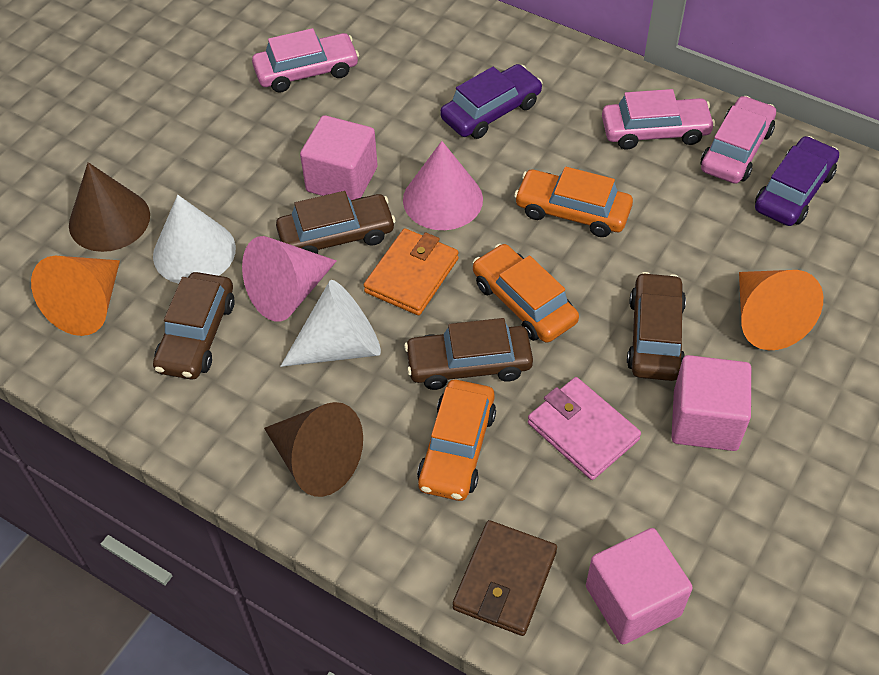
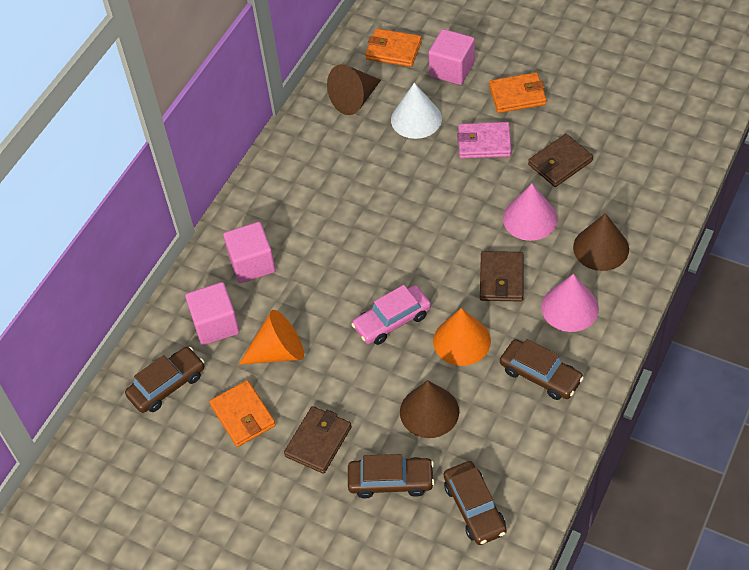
brown cone: 2 -> 3
brown wallet: 1 -> 3
orange car: 3 -> 0
orange wallet: 1 -> 3
pink car: 3 -> 1
purple car: 2 -> 0
white cone: 2 -> 1

